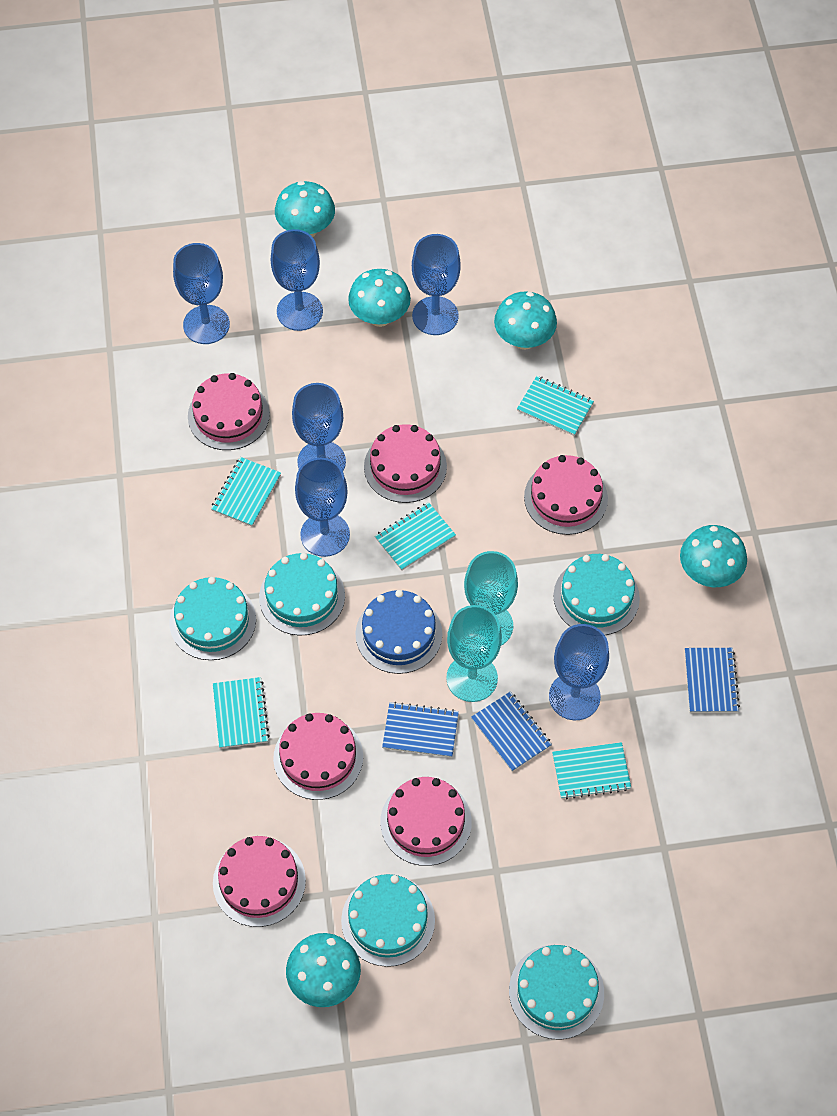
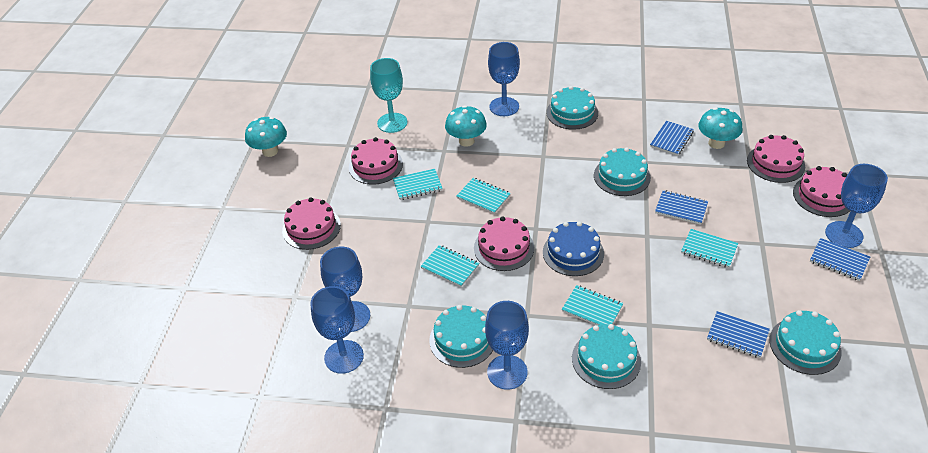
blue goblet: 6 -> 5
blue notebook: 3 -> 4
pink cake: 6 -> 5
turquoise goblet: 2 -> 1
turquoise mushroom: 5 -> 3

